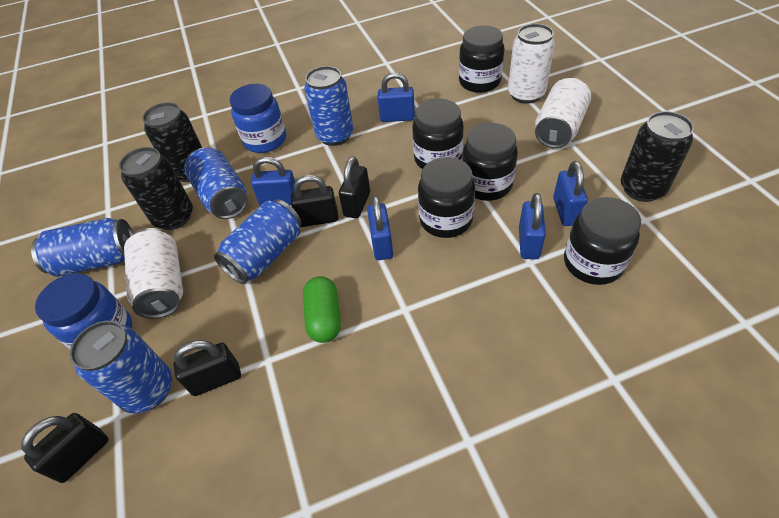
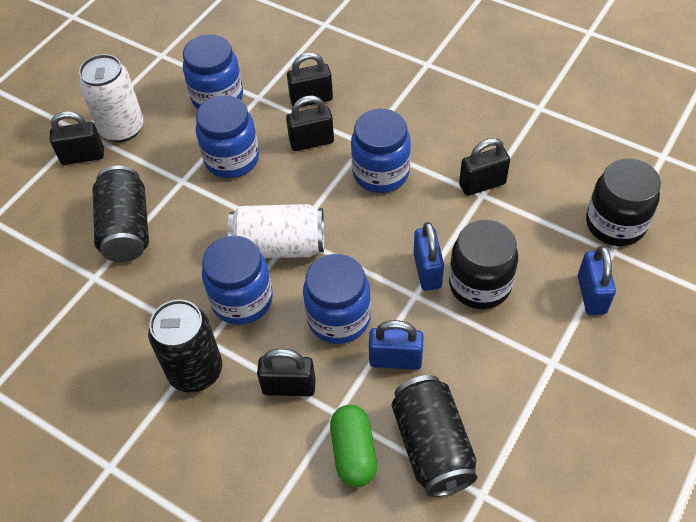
black jar: 5 -> 2
black padlock: 4 -> 5
blue can: 5 -> 0
blue jar: 2 -> 5
blue padlock: 5 -> 3
white can: 3 -> 2

